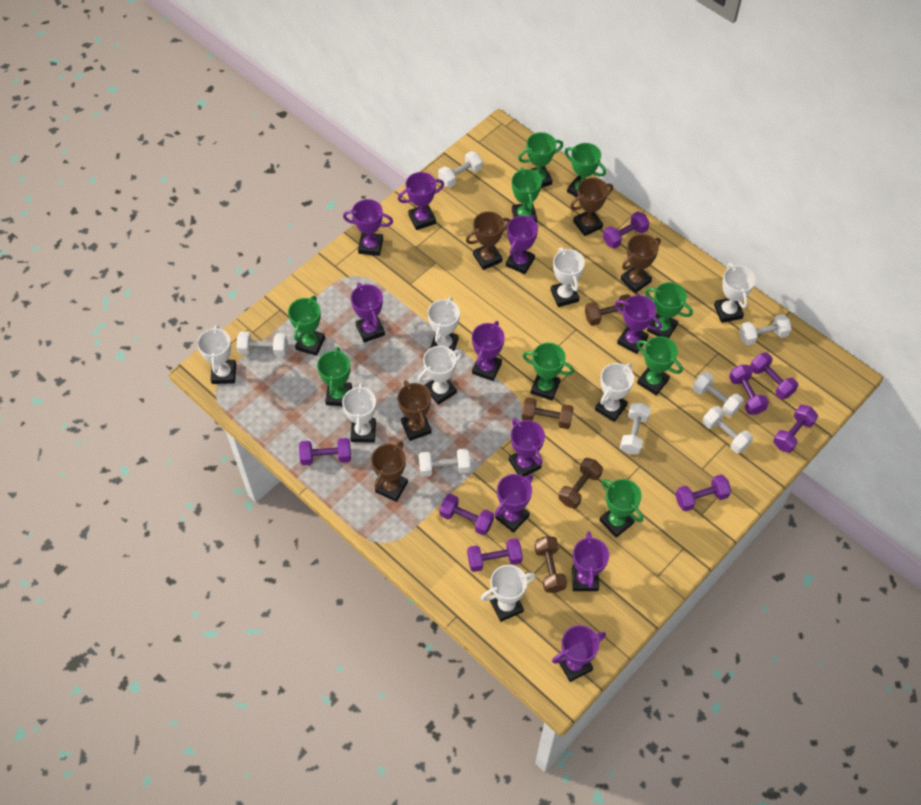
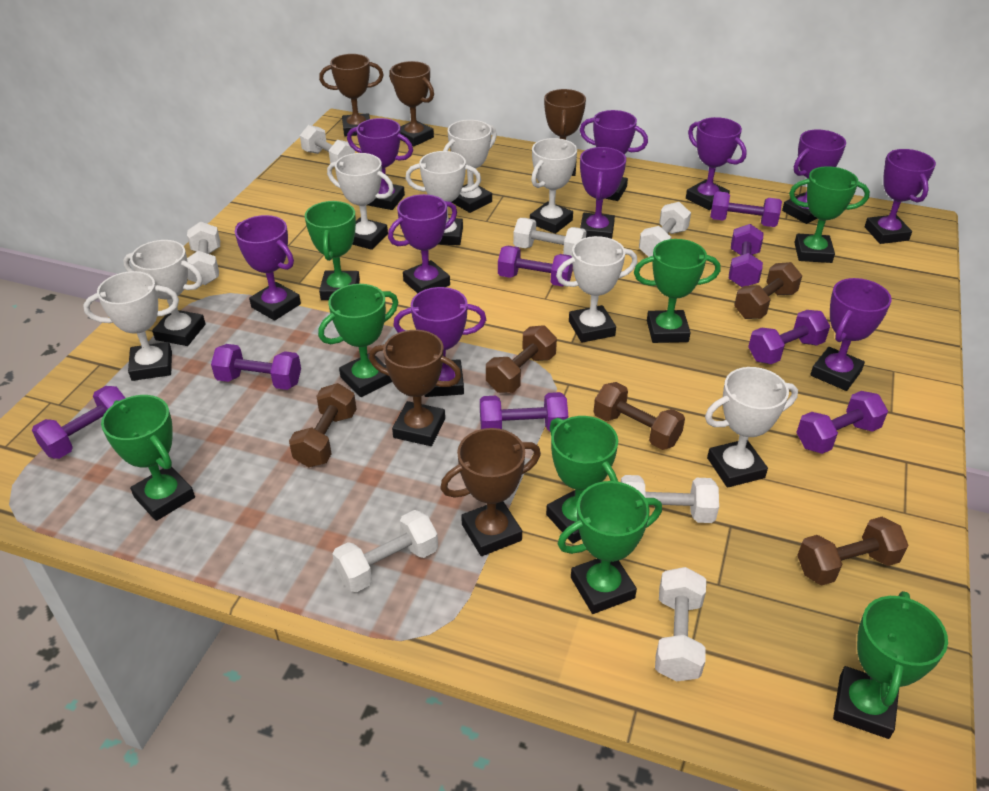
brown dumbbell: 4 -> 5
green trophy: 9 -> 8

